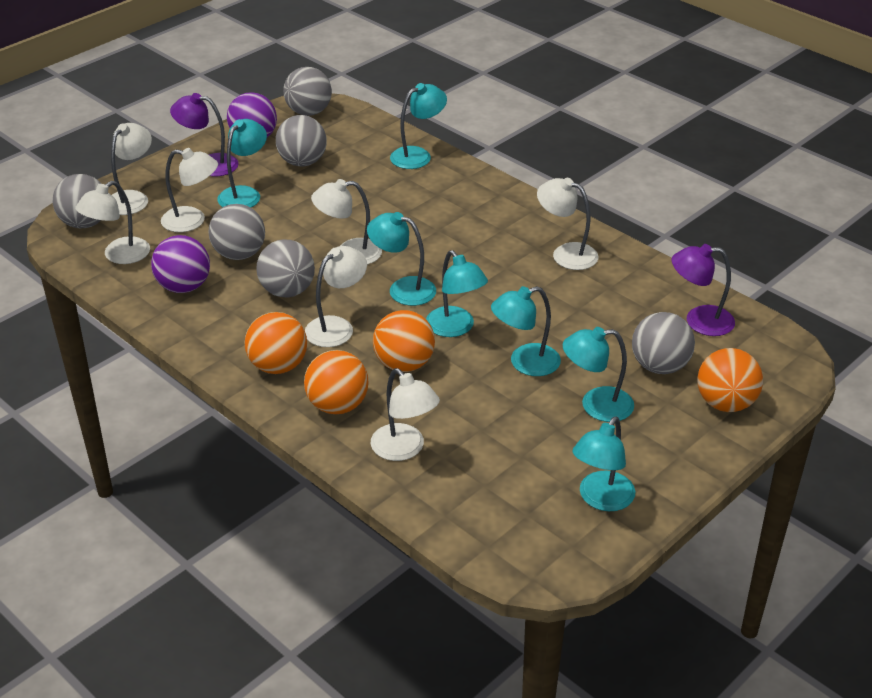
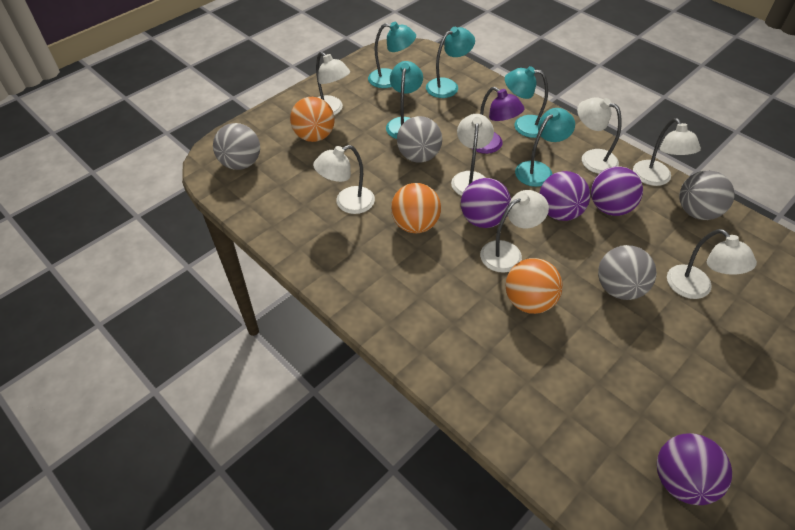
grey ball: 6 -> 4
orange ball: 4 -> 3
purple ball: 2 -> 4
purple lamp: 2 -> 1
turquoise lamp: 7 -> 5

